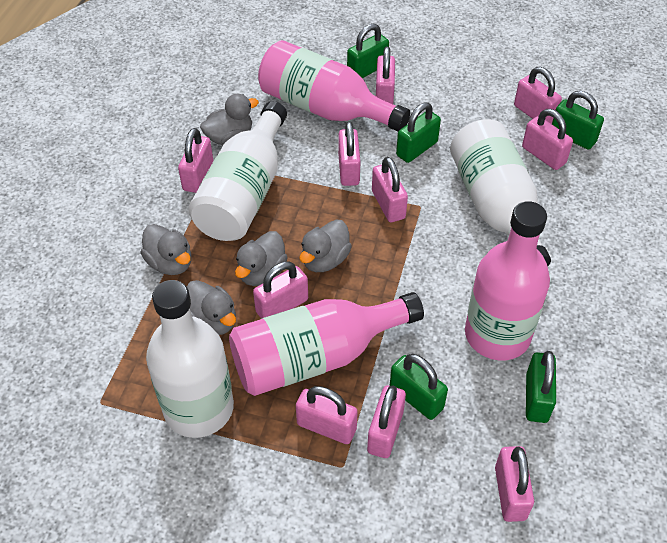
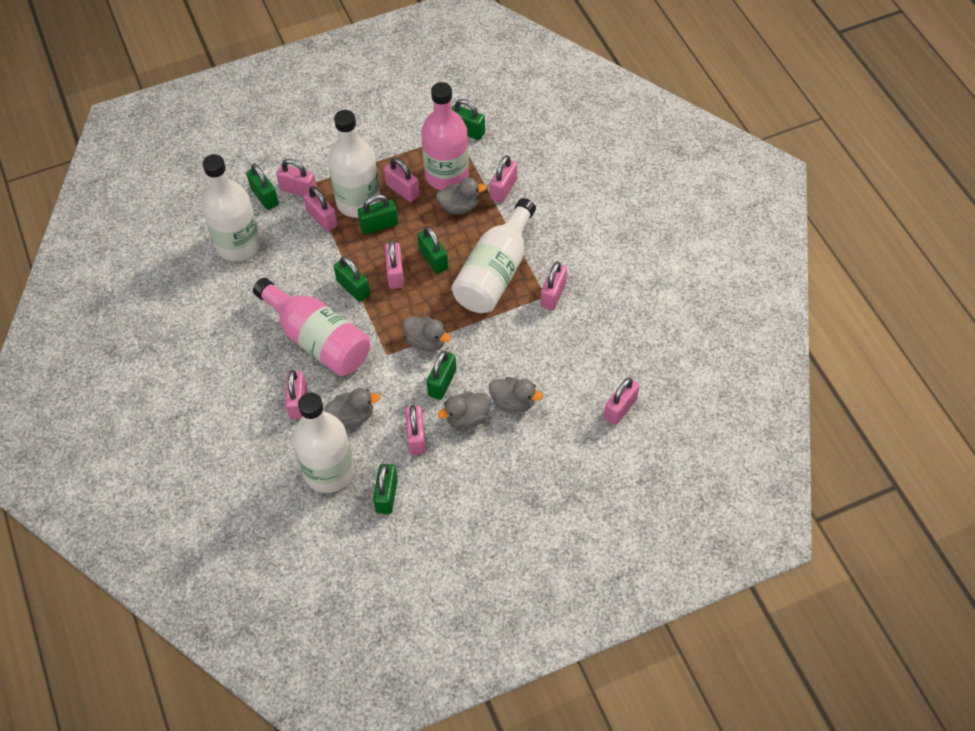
green padlock: 5 -> 7
pink bottle: 3 -> 2
pink padlock: 10 -> 9
white bottle: 3 -> 4

